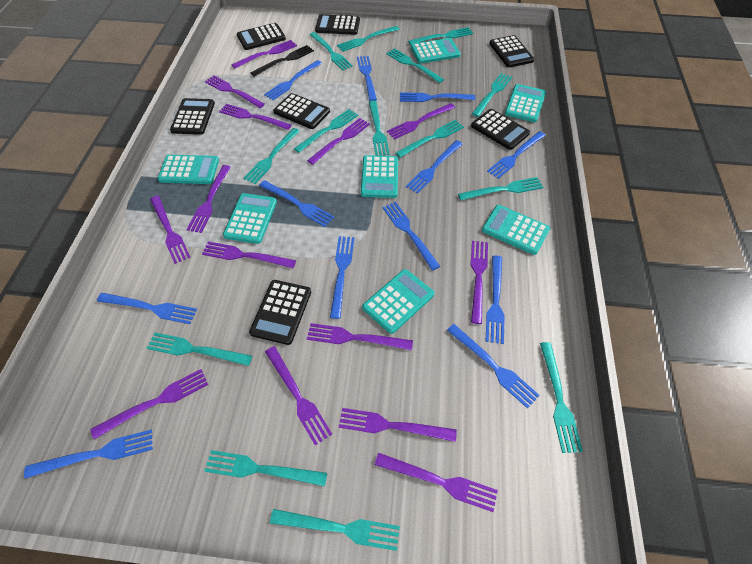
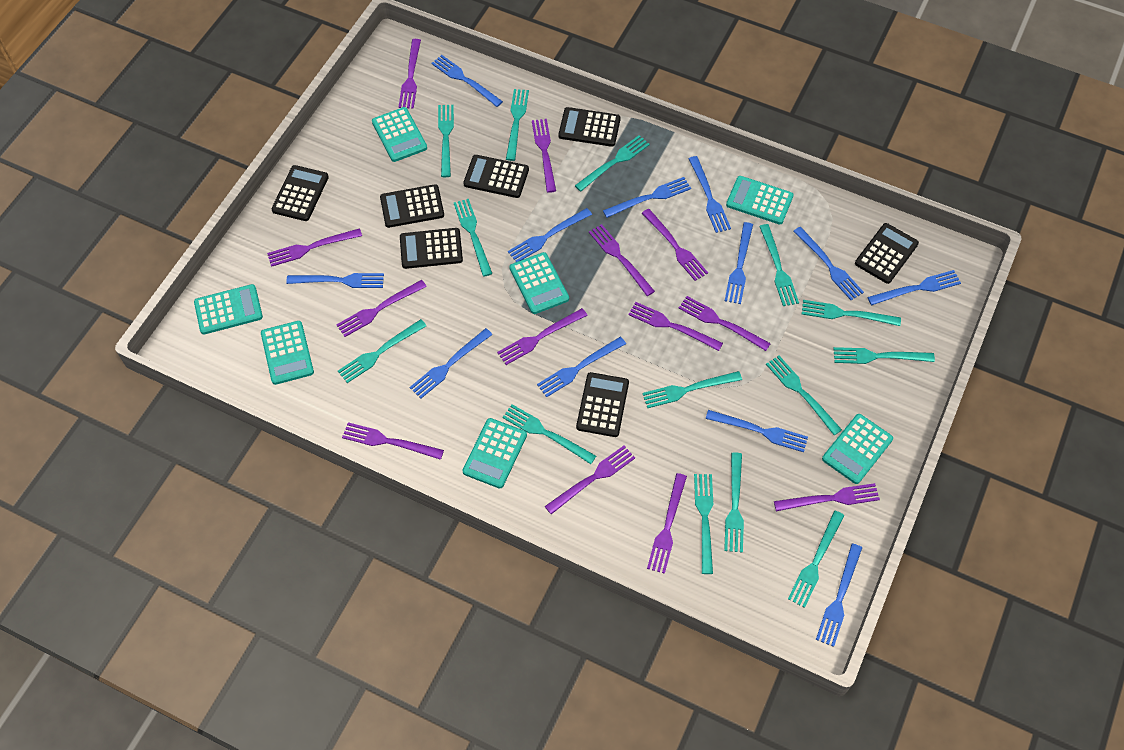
black fork: 1 -> 0
purple fork: 14 -> 13

